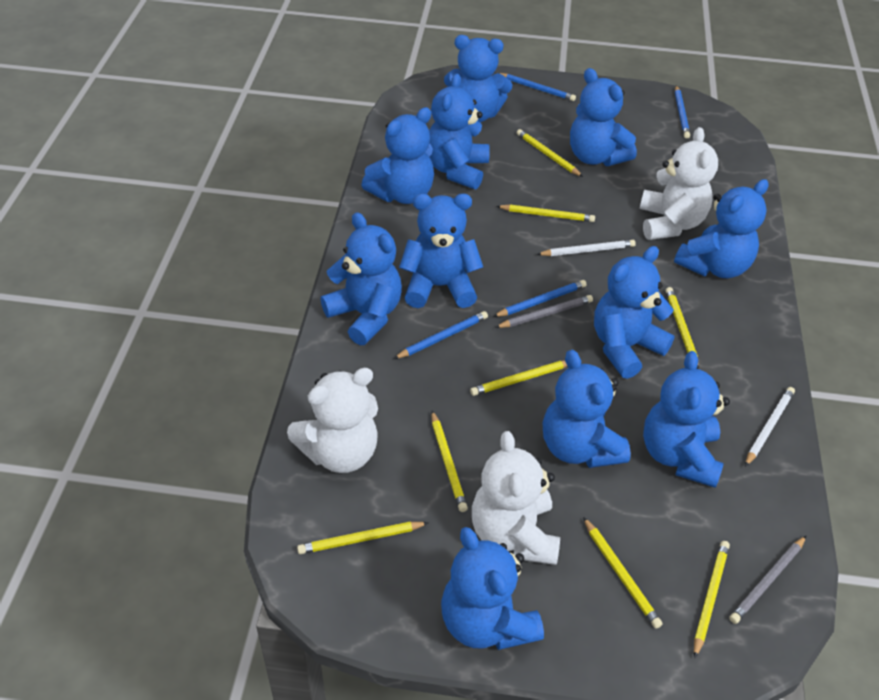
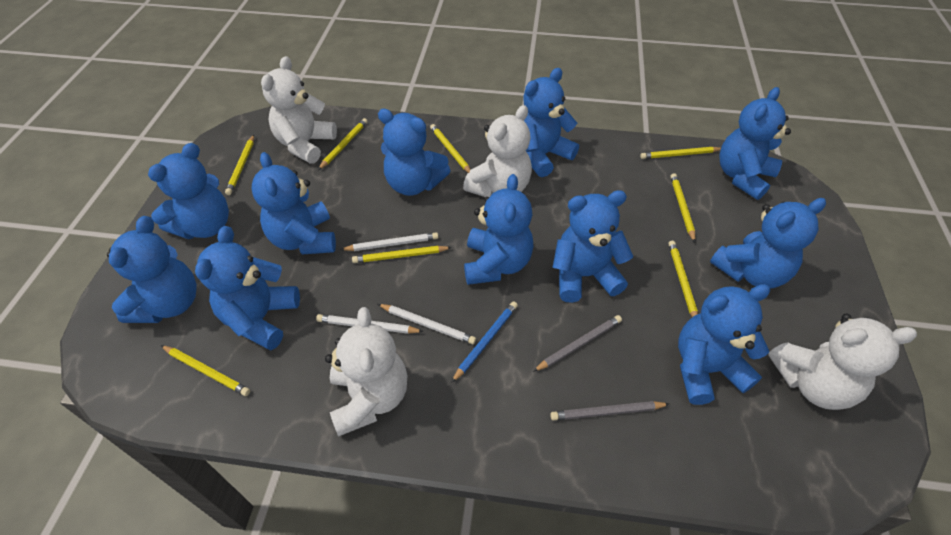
blue pencil: 4 -> 1
white pencil: 2 -> 3
white teddy bear: 3 -> 4

